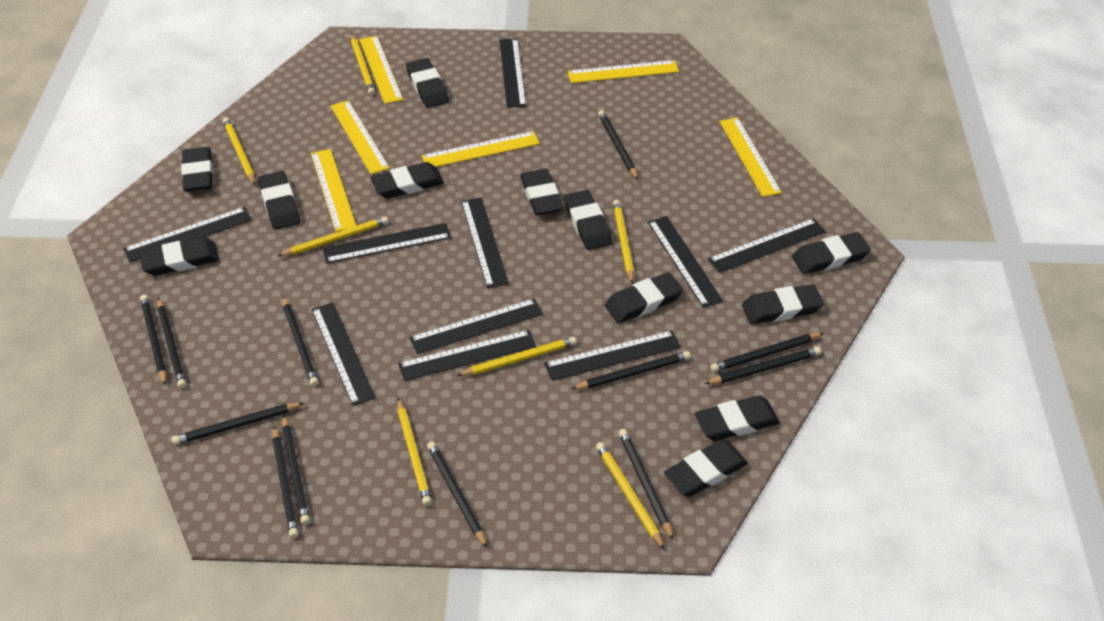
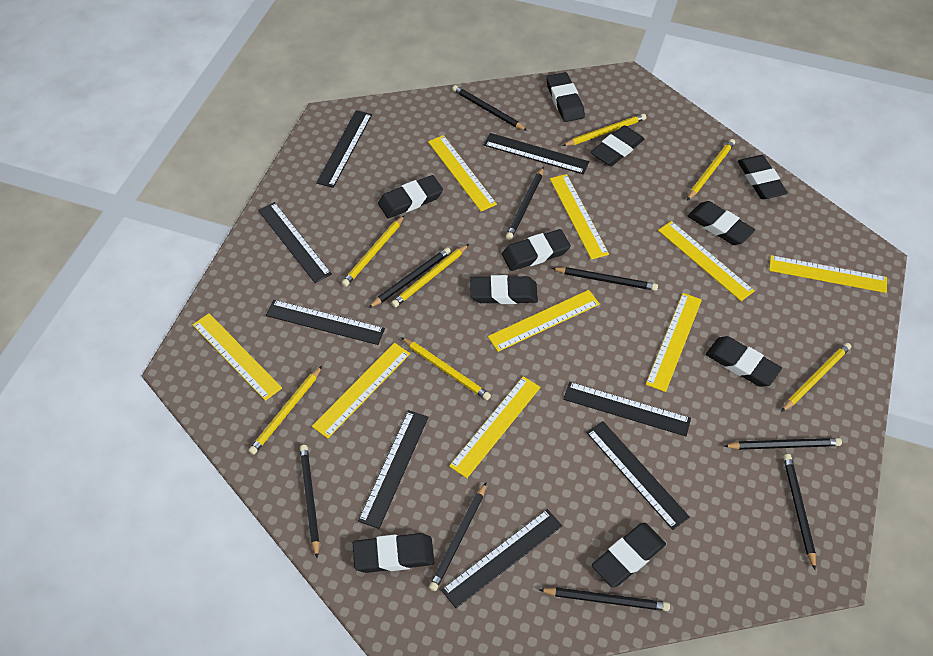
black eraser: 12 -> 10
black pencil: 12 -> 9
black ruler: 10 -> 8
yellow ruler: 6 -> 9

